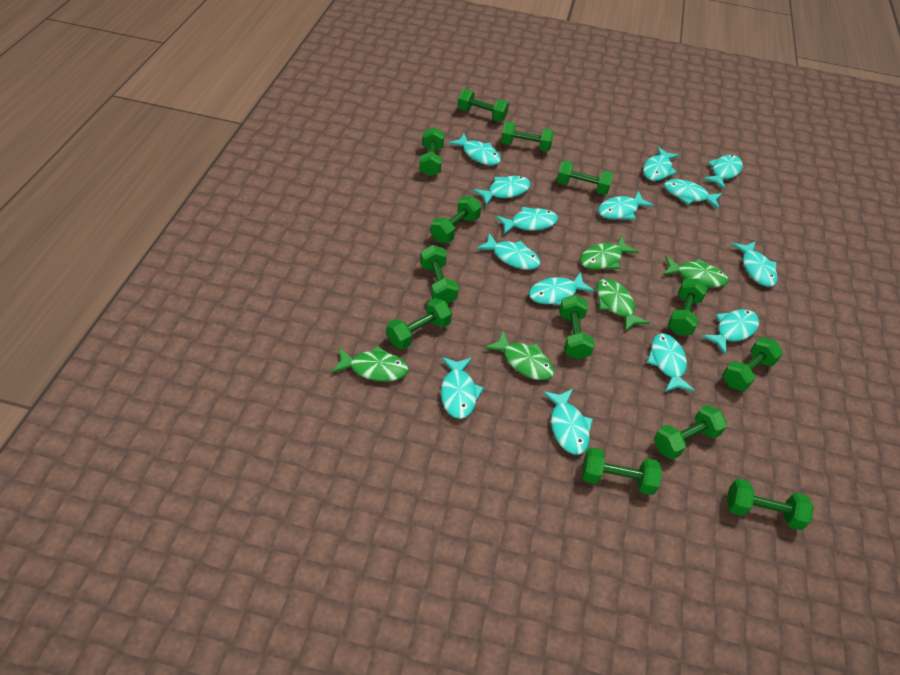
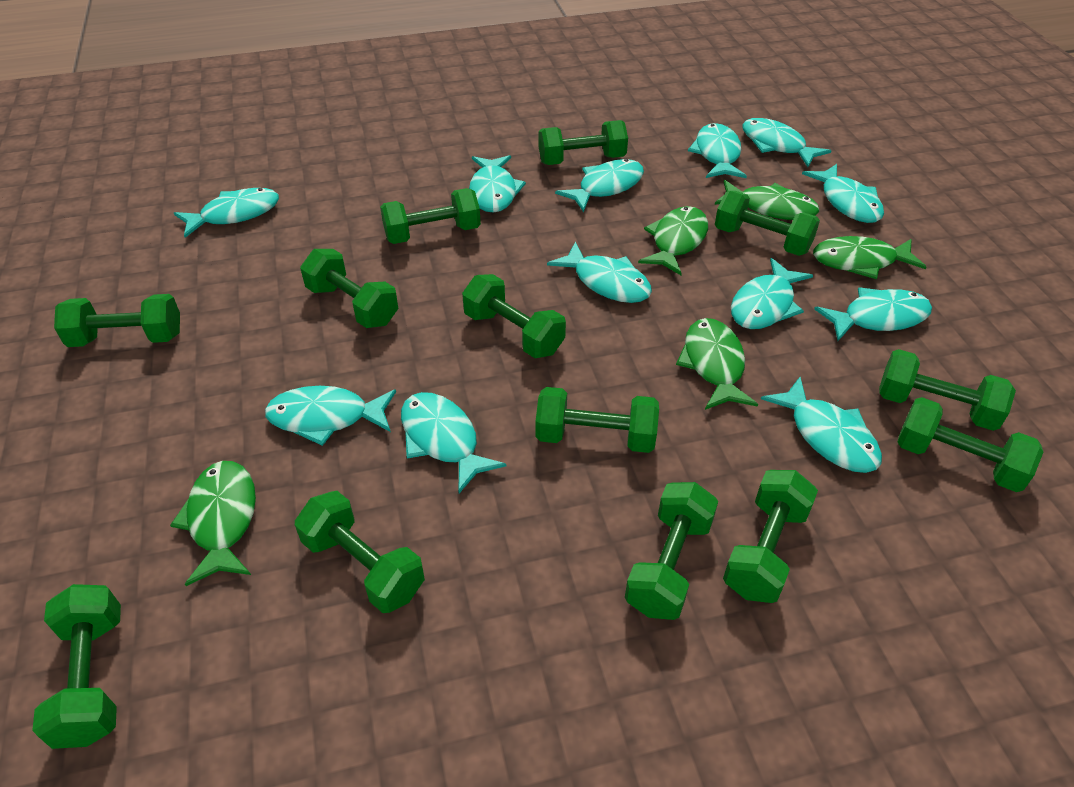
turquoise fish: 14 -> 12

